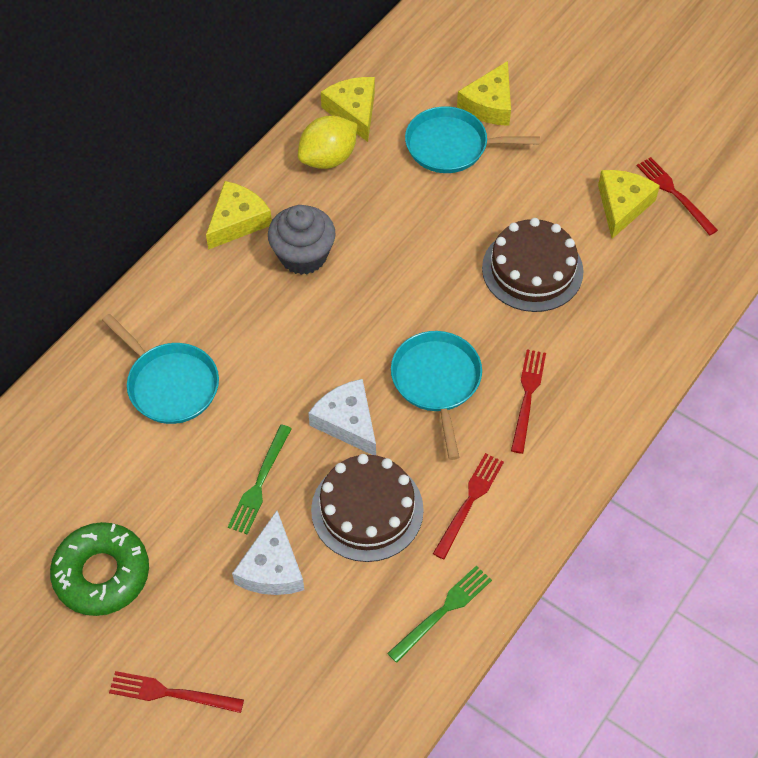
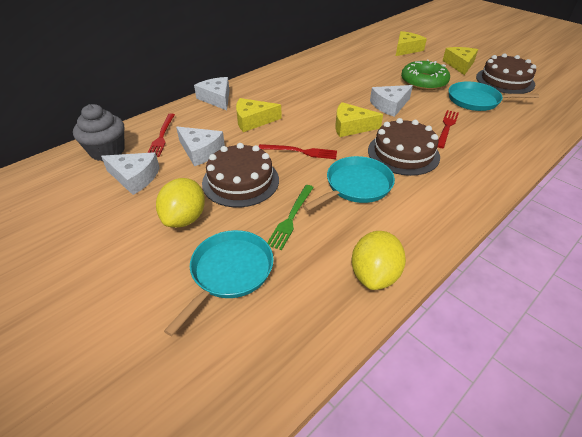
brown cake: 2 -> 3
green fork: 2 -> 1
red fork: 4 -> 3
white cheese: 2 -> 4
yellow lemon: 1 -> 2

